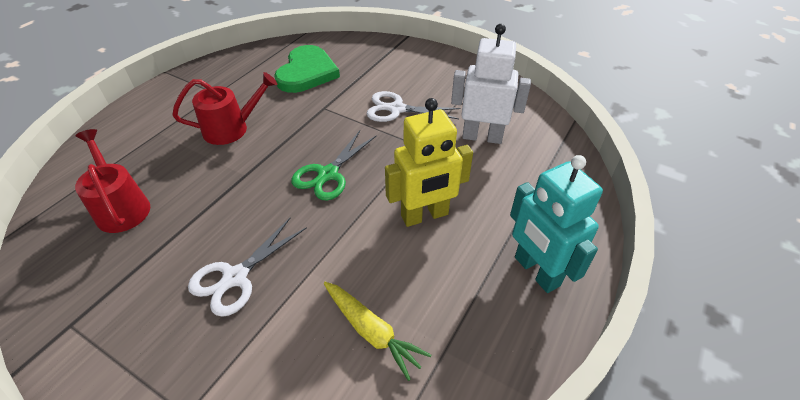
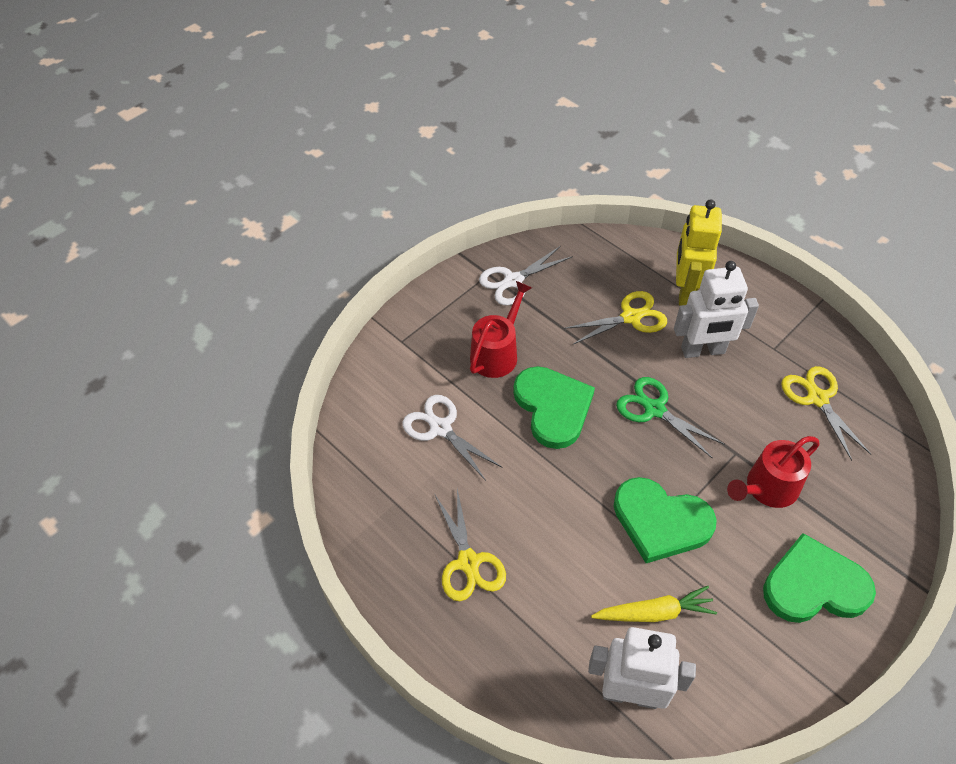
green heart: 1 -> 3
turquoise robot: 1 -> 0
white robot: 1 -> 2
yellow scissors: 0 -> 3

